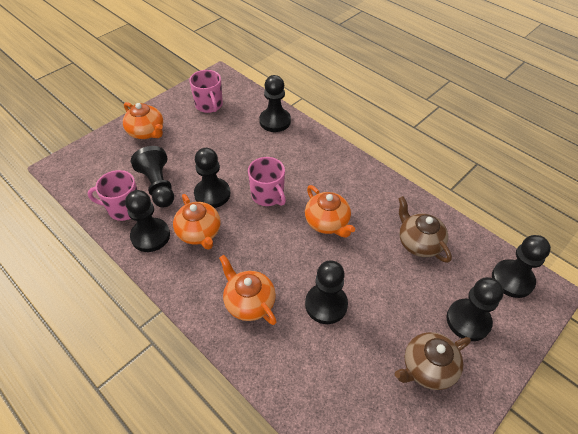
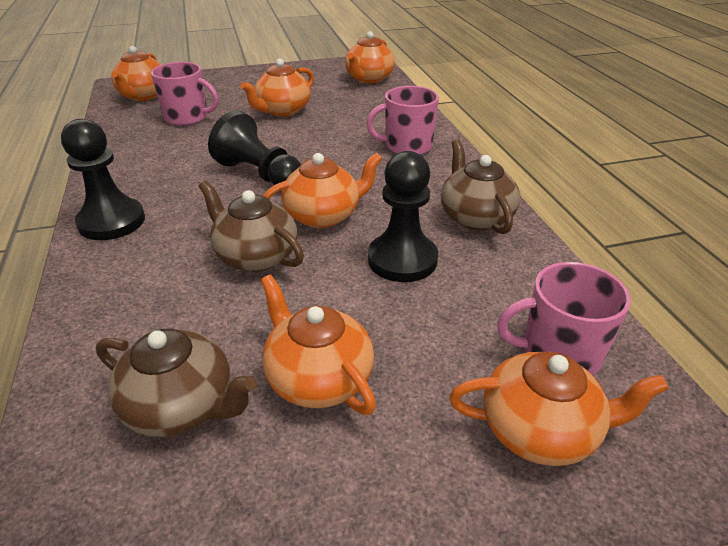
black pawn: 7 -> 3
brown teapot: 2 -> 3
orange teapot: 4 -> 6

